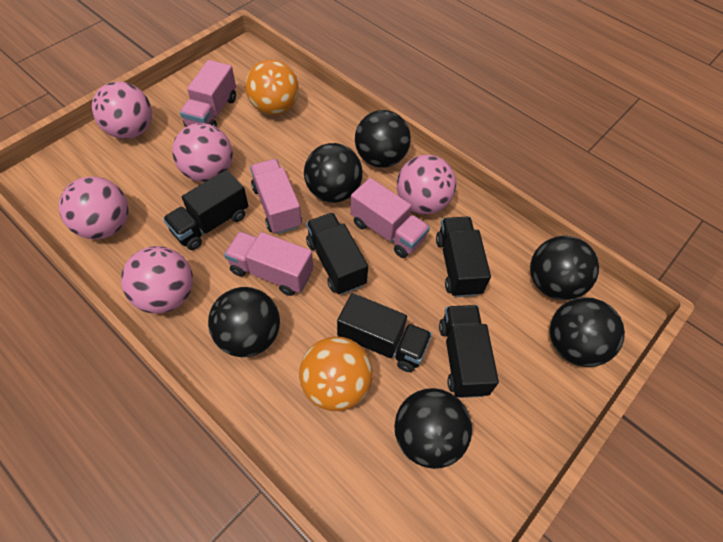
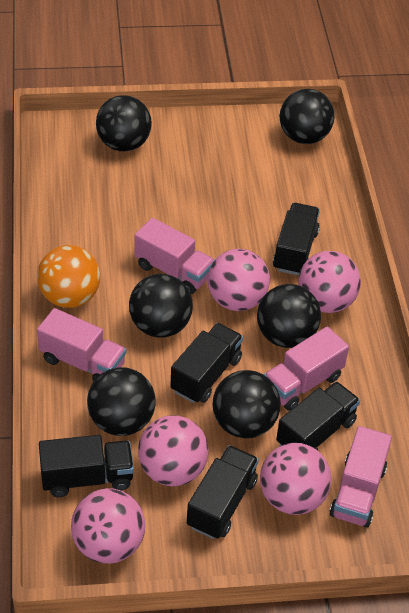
orange ball: 2 -> 1

